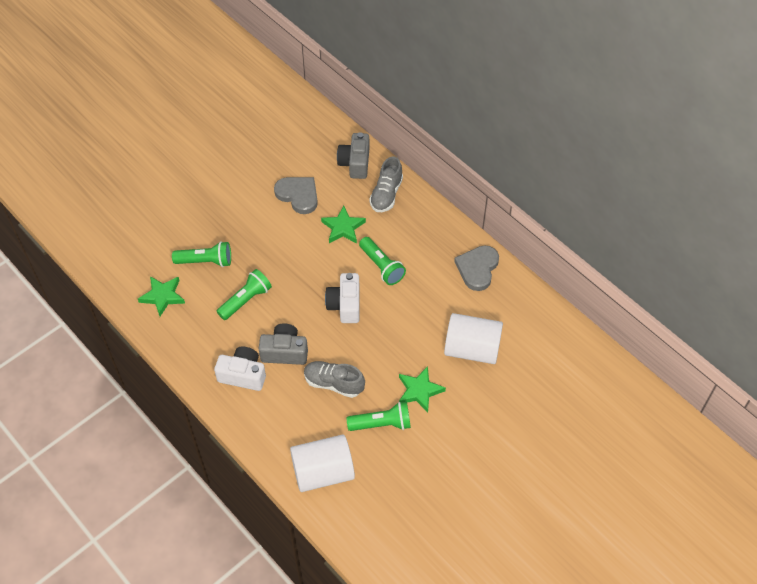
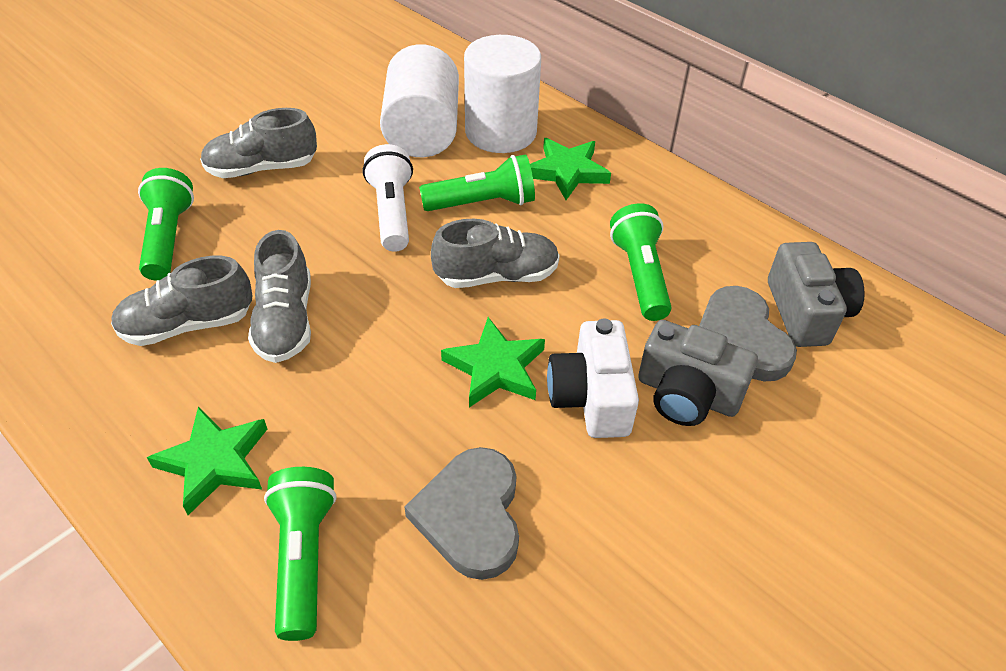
grey shoe: 2 -> 4
white camera: 2 -> 1
white flashlight: 0 -> 1

